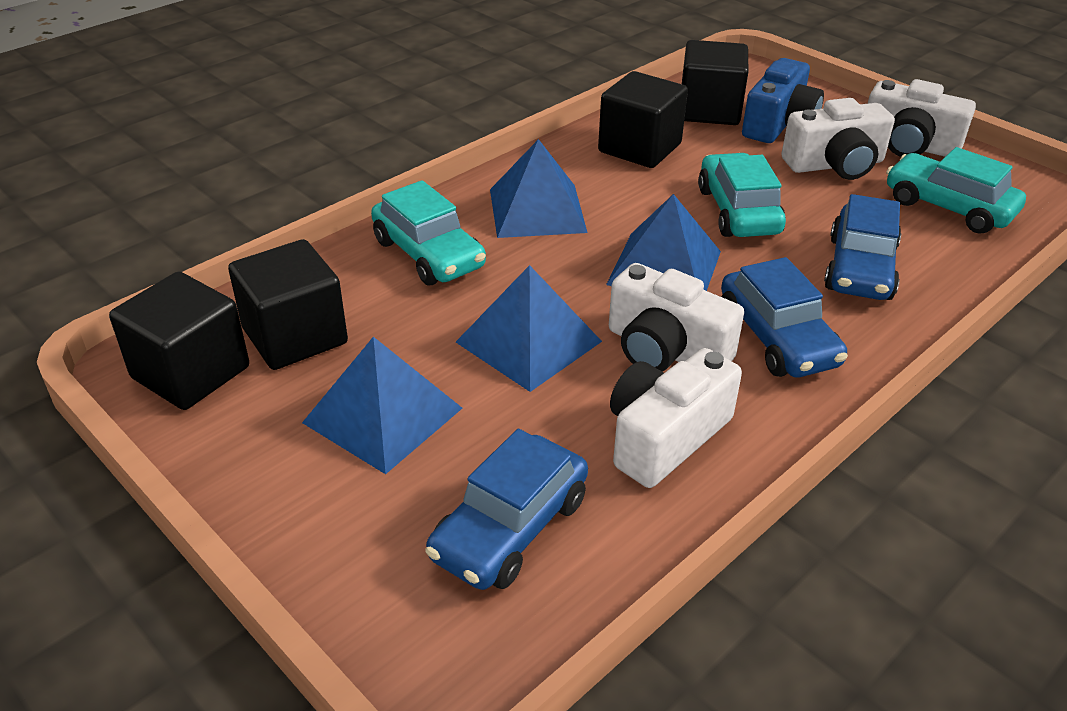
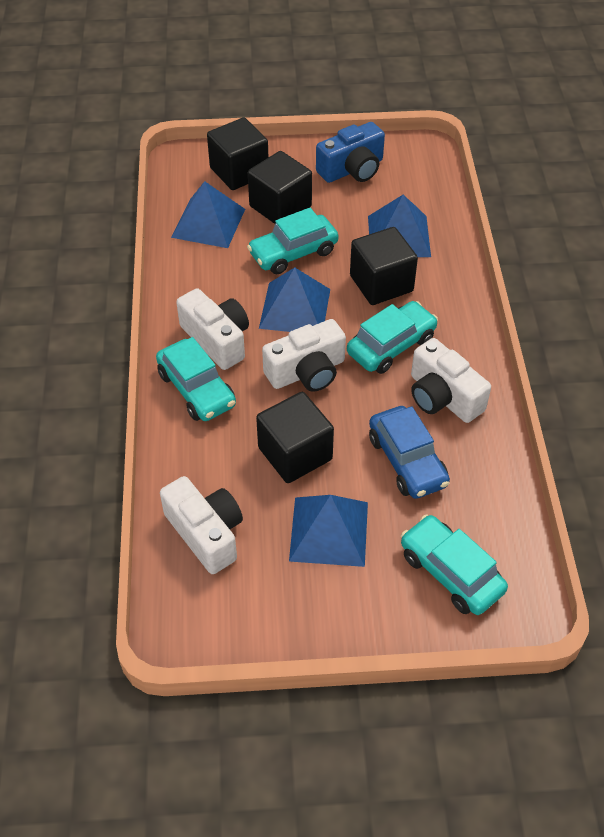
blue car: 3 -> 1
turquoise car: 3 -> 4

